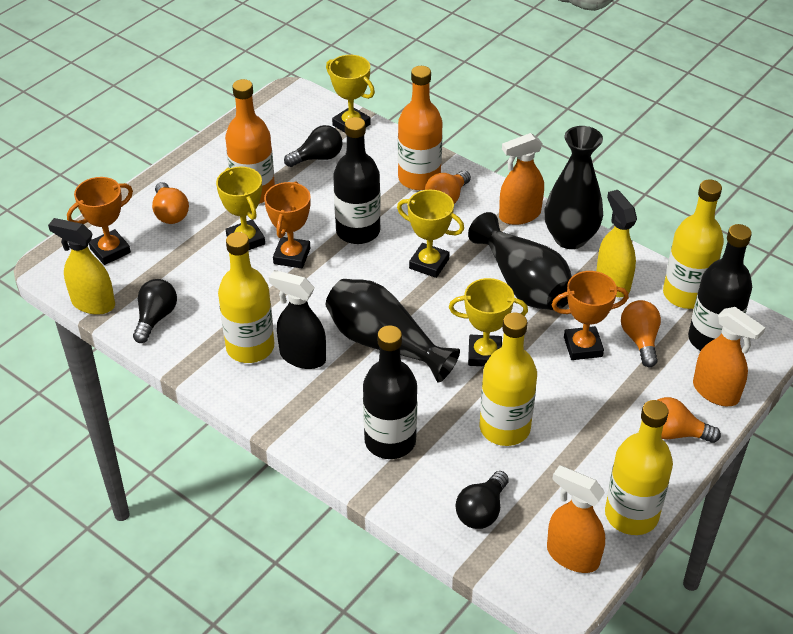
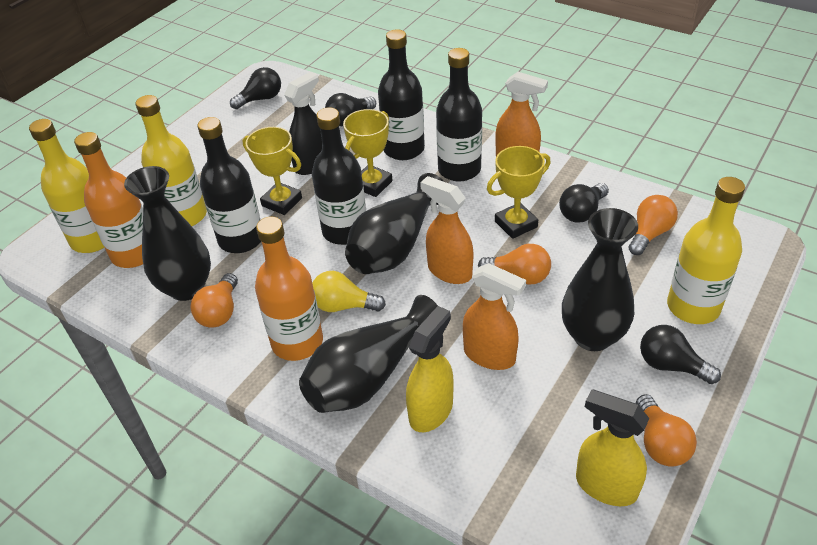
black bottle: 3 -> 4
black light bulb: 3 -> 4
black vase: 3 -> 4
orange trophy: 3 -> 0
yellow bottle: 4 -> 3
yellow light bulb: 0 -> 1
yellow trophy: 4 -> 3

